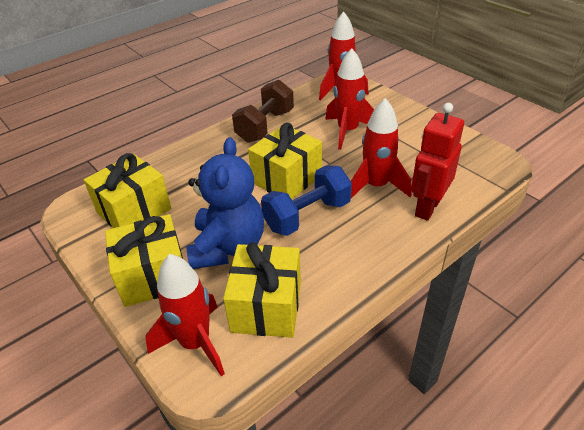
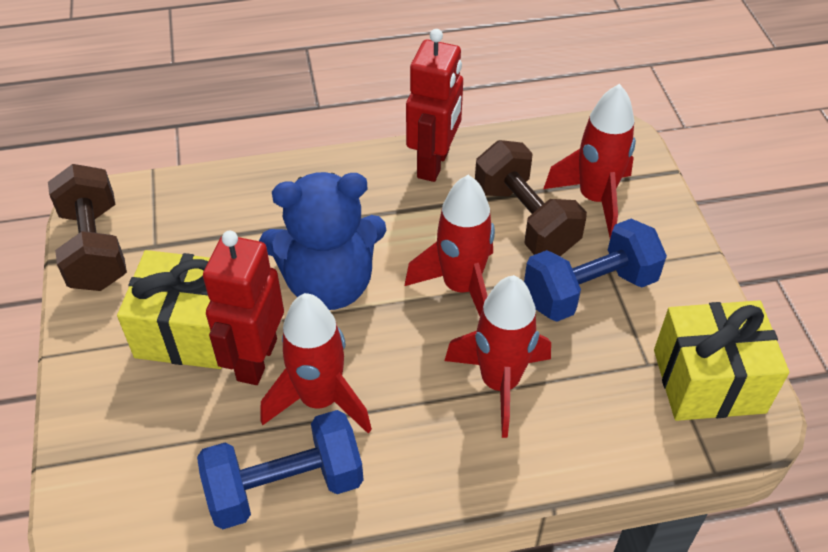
blue dumbbell: 1 -> 2
brown dumbbell: 1 -> 2
red robot: 1 -> 2
yellow gift: 4 -> 2

